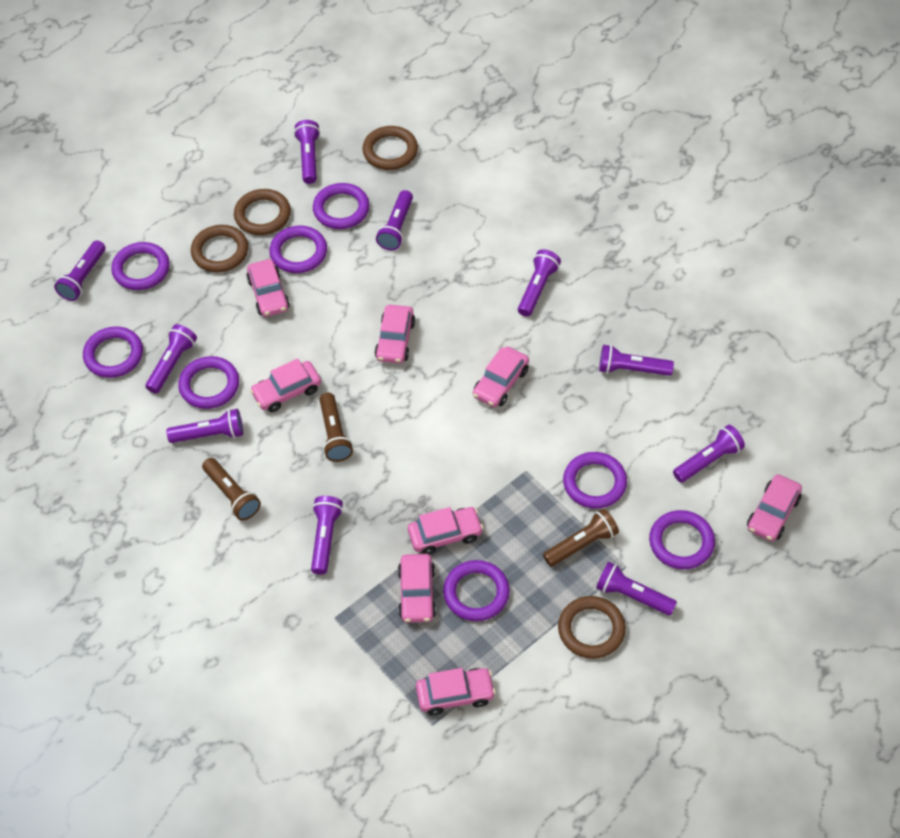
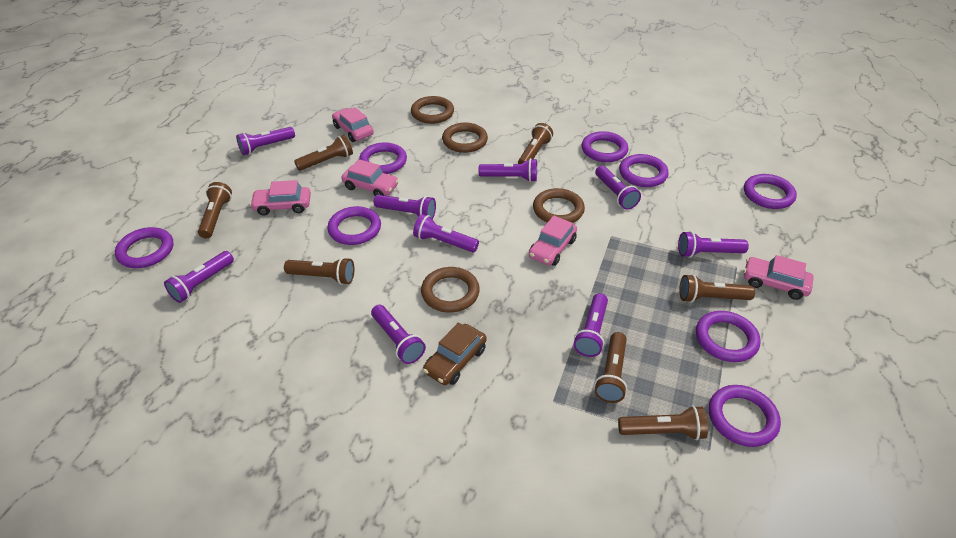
brown car: 0 -> 1
brown flashlight: 3 -> 7
pink car: 8 -> 5
purple flashlight: 10 -> 9

